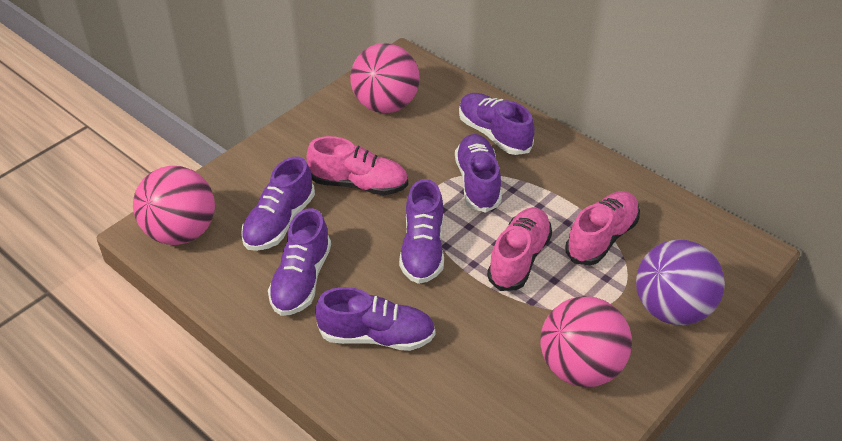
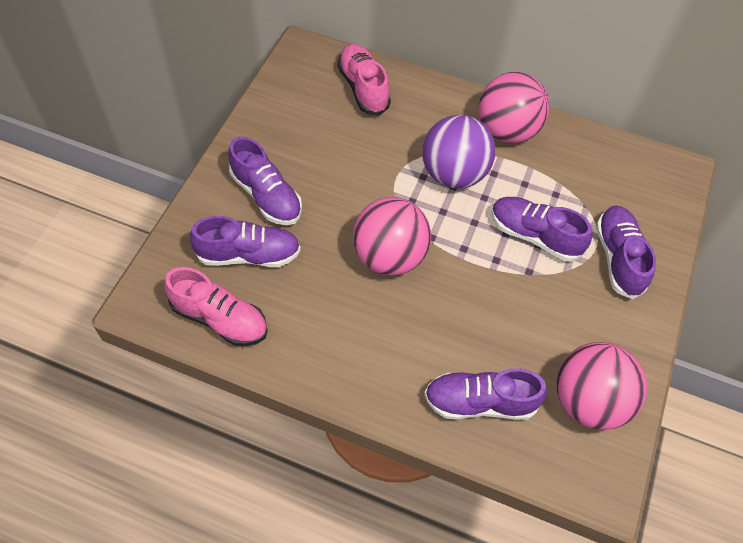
pink shoe: 3 -> 2
purple shoe: 6 -> 5

